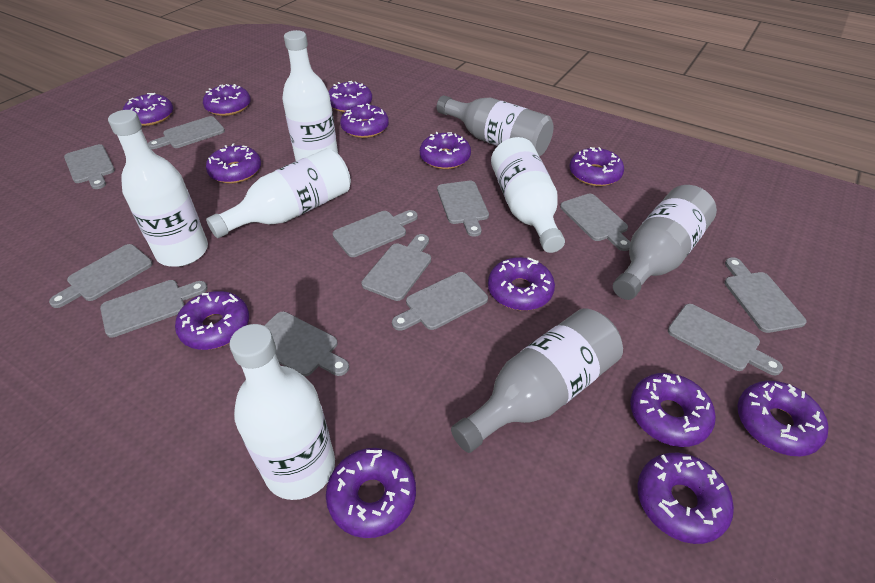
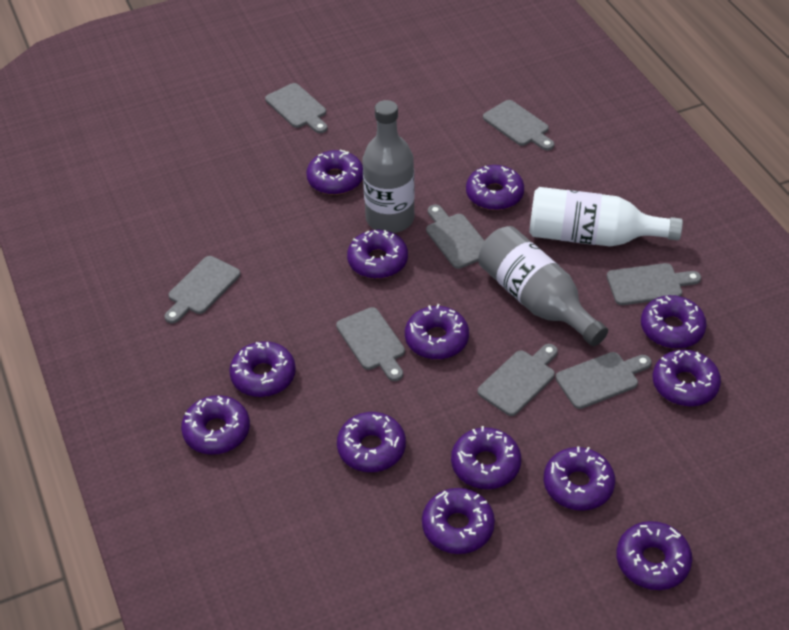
grey bottle: 3 -> 2
grey cutting board: 12 -> 8
white bottle: 5 -> 1

